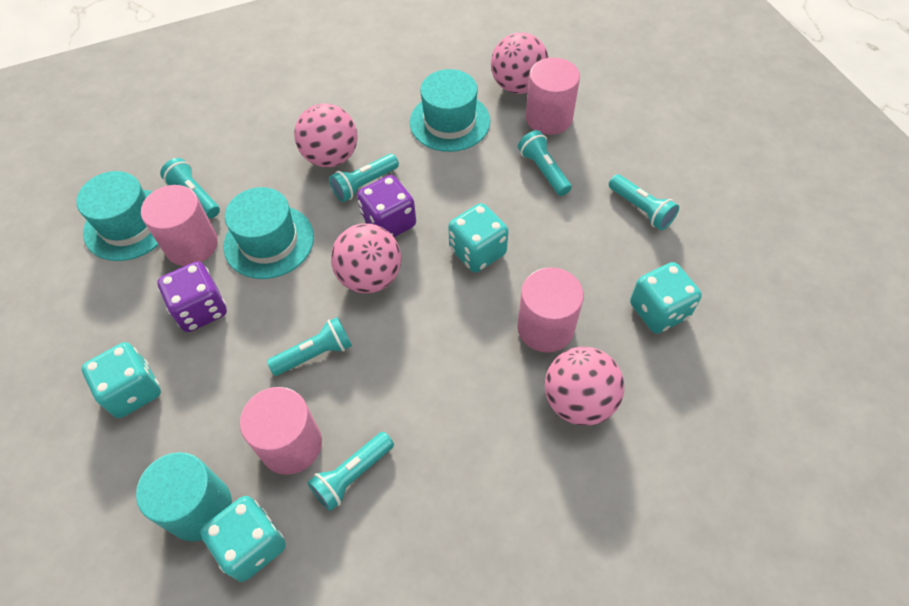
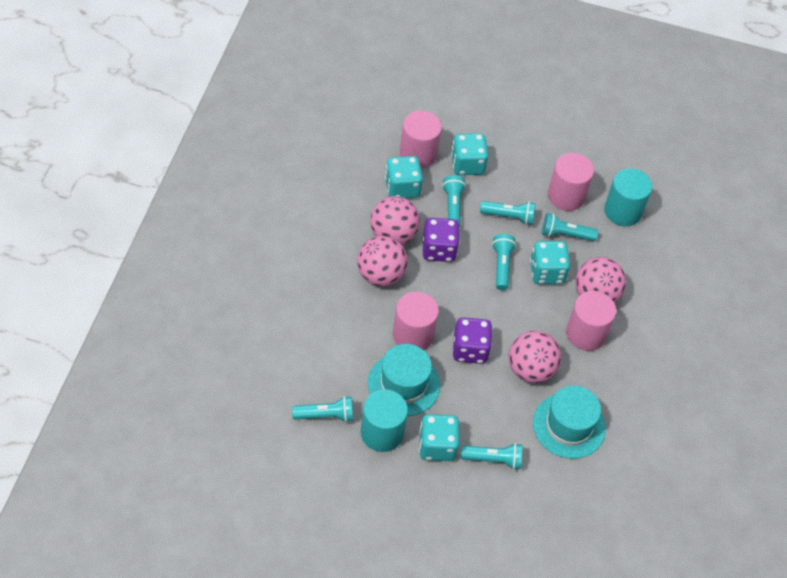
turquoise cylinder: 1 -> 2
turquoise hat: 3 -> 2

